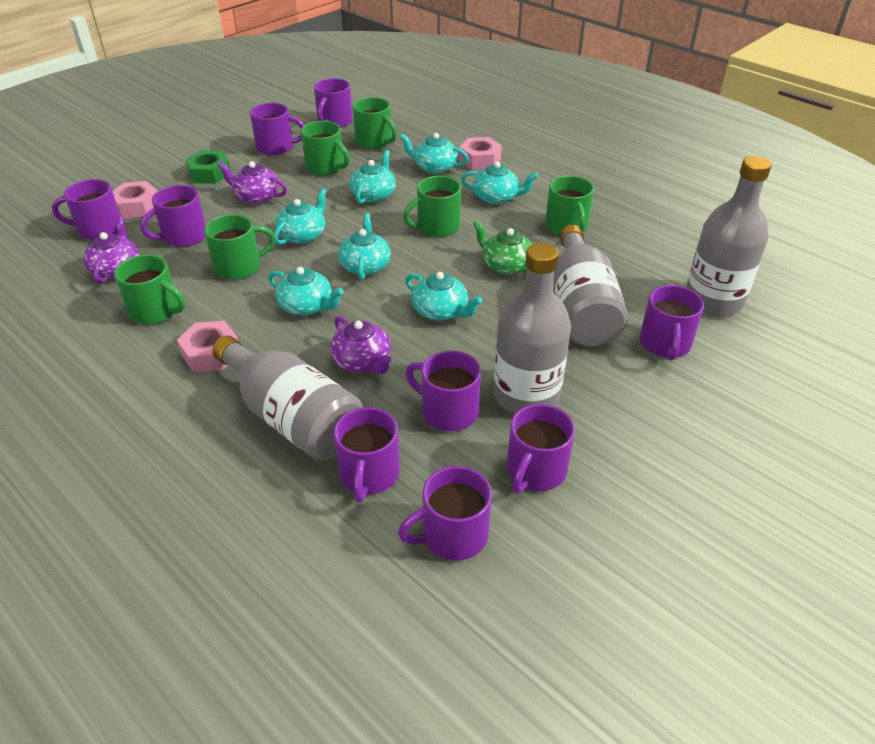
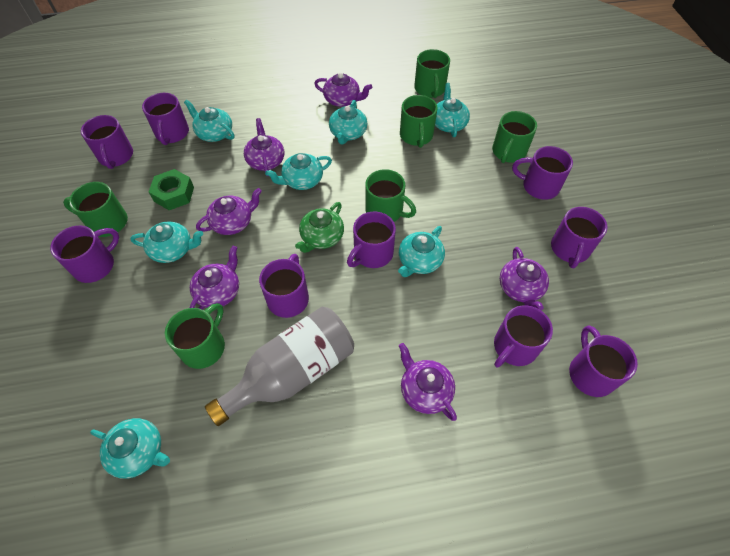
grey bottle: 4 -> 1
pink nut: 3 -> 0
purple teapot: 3 -> 6

